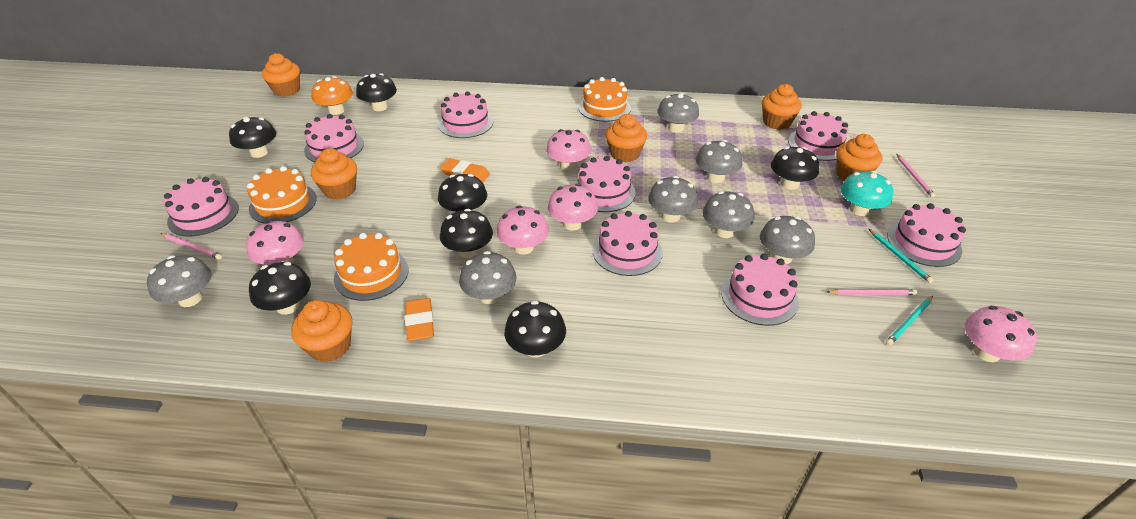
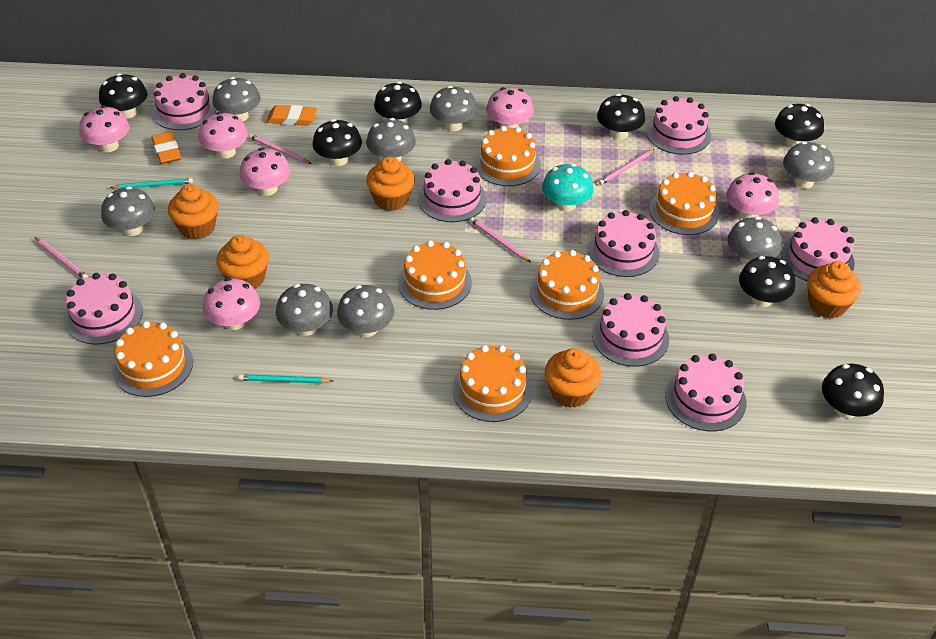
grey mushroom: 7 -> 8
orange cake: 3 -> 6
orange cupcake: 6 -> 5
orange mushroom: 1 -> 0
pink mushroom: 5 -> 6
pink pencil: 3 -> 4

